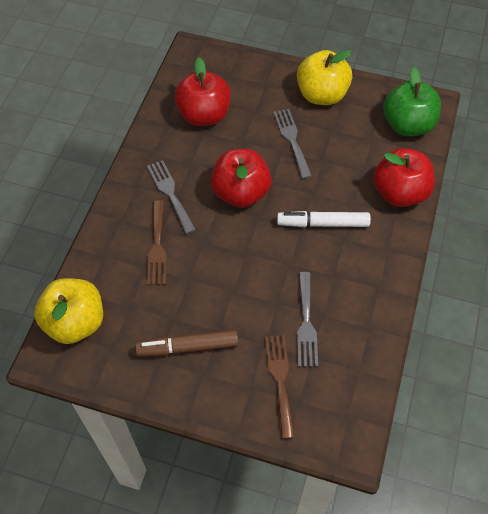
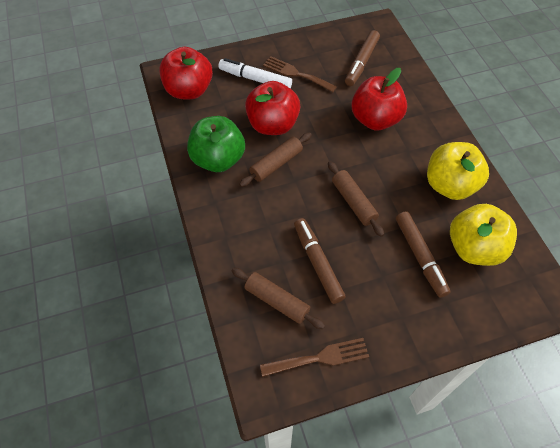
brown marker: 1 -> 3
brown rolling pin: 0 -> 3
grey fork: 3 -> 0

